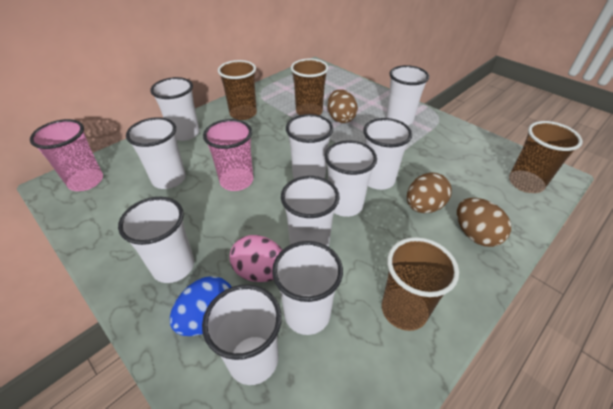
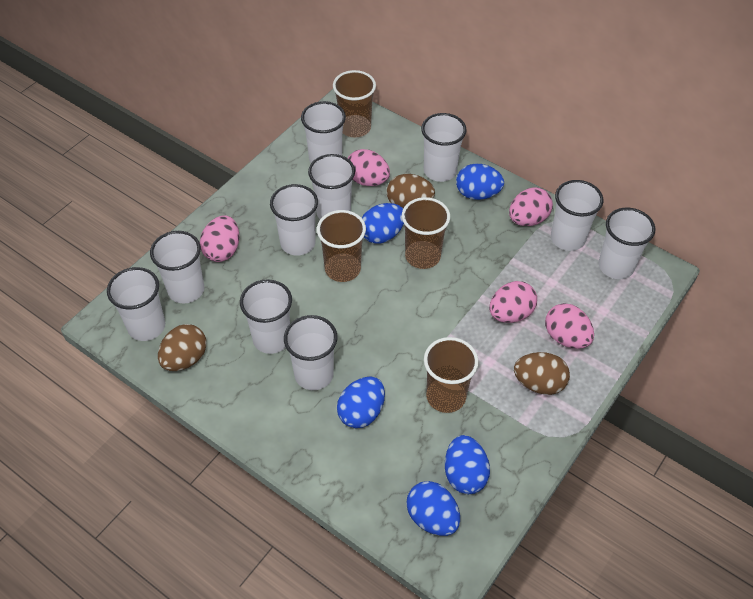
blue egg: 1 -> 5
pink cup: 2 -> 0
pink egg: 1 -> 5

